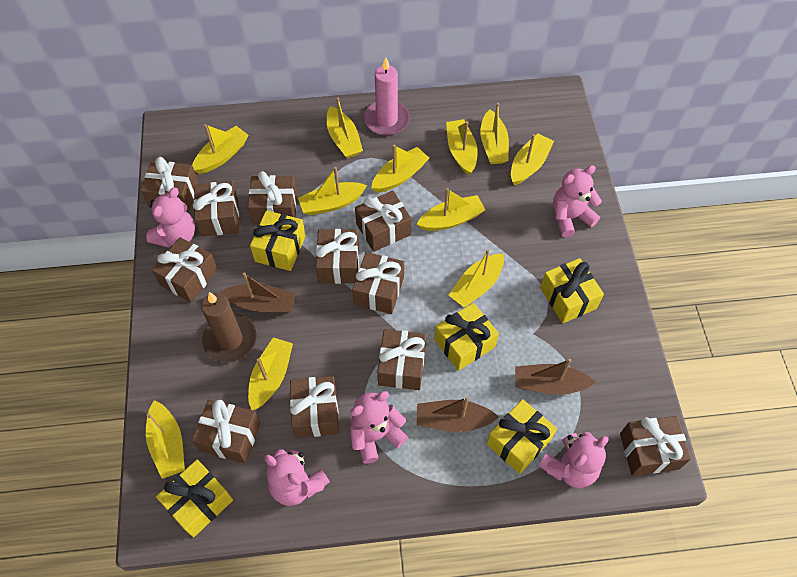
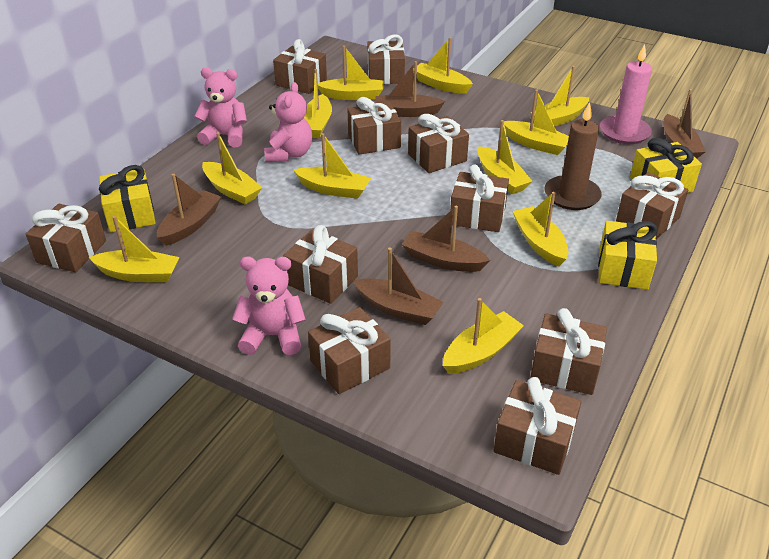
brown boat: 3 -> 5
pink teddy bear: 5 -> 3
yellow gift: 5 -> 3

